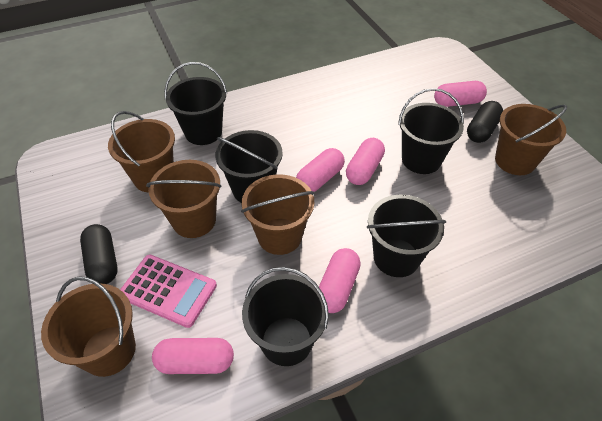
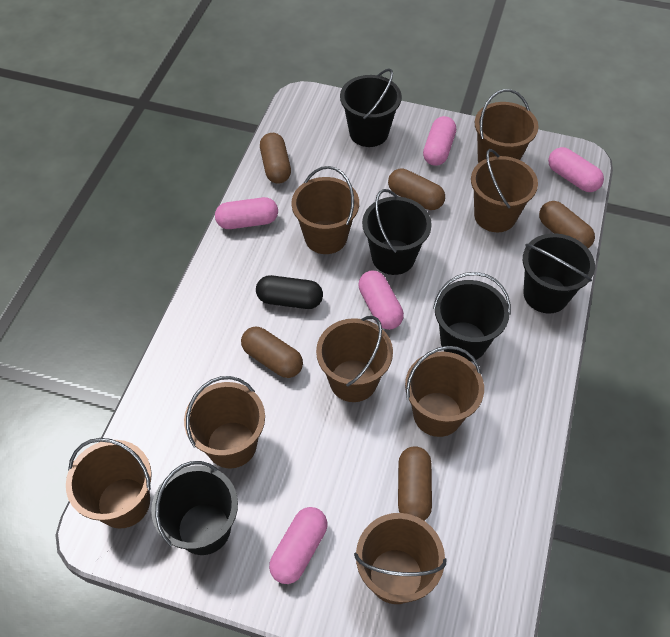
black capsule: 2 -> 1
brown bucket: 5 -> 8
brown capsule: 0 -> 5
pink calculator: 1 -> 0

